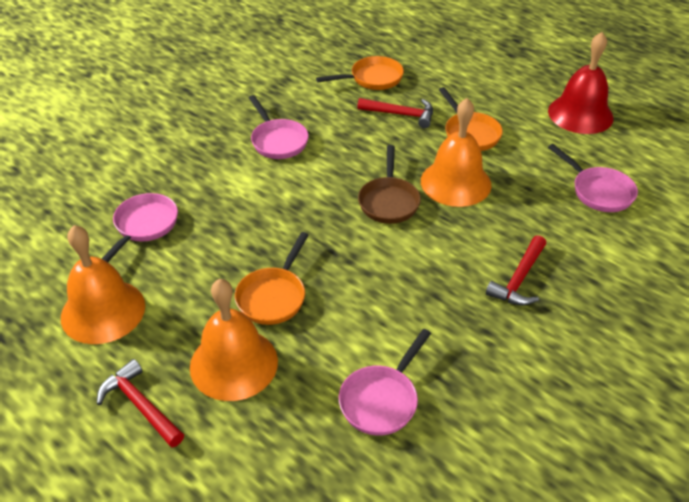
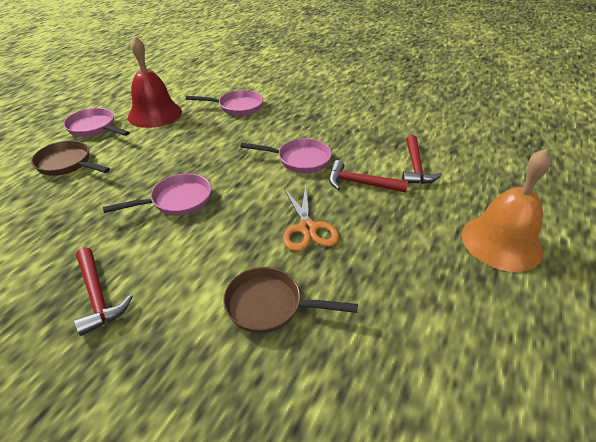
brown pan: 1 -> 2
orange bell: 3 -> 1
orange pan: 3 -> 0
orange scissors: 0 -> 1

